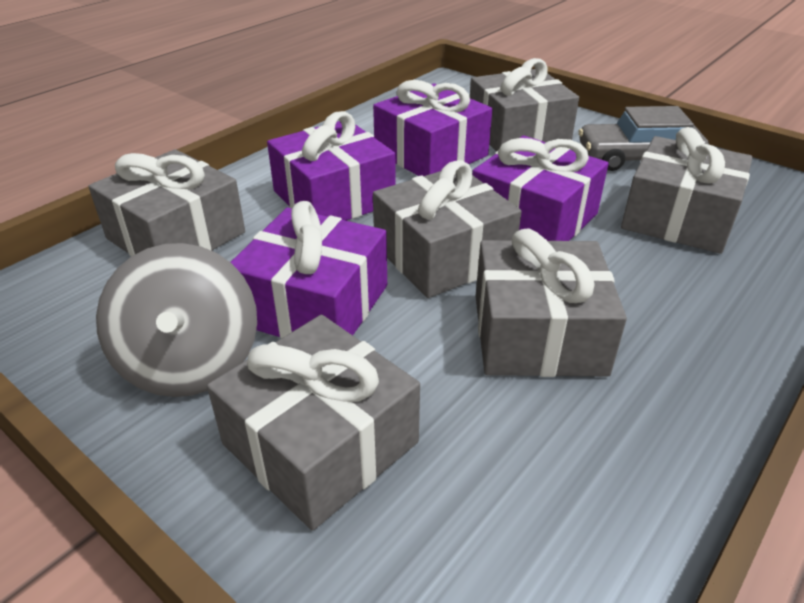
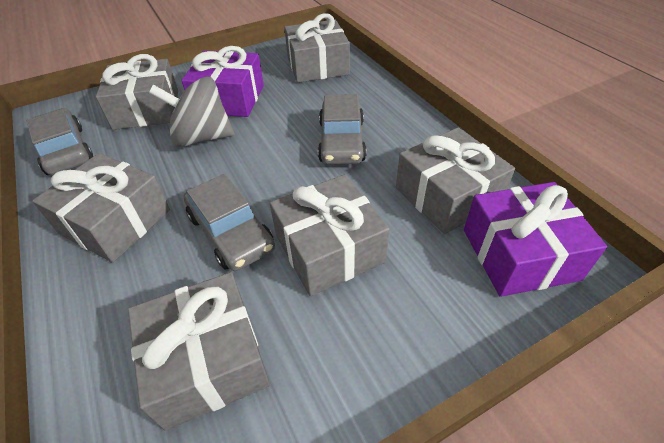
grey car: 1 -> 3
purple gift: 4 -> 2

